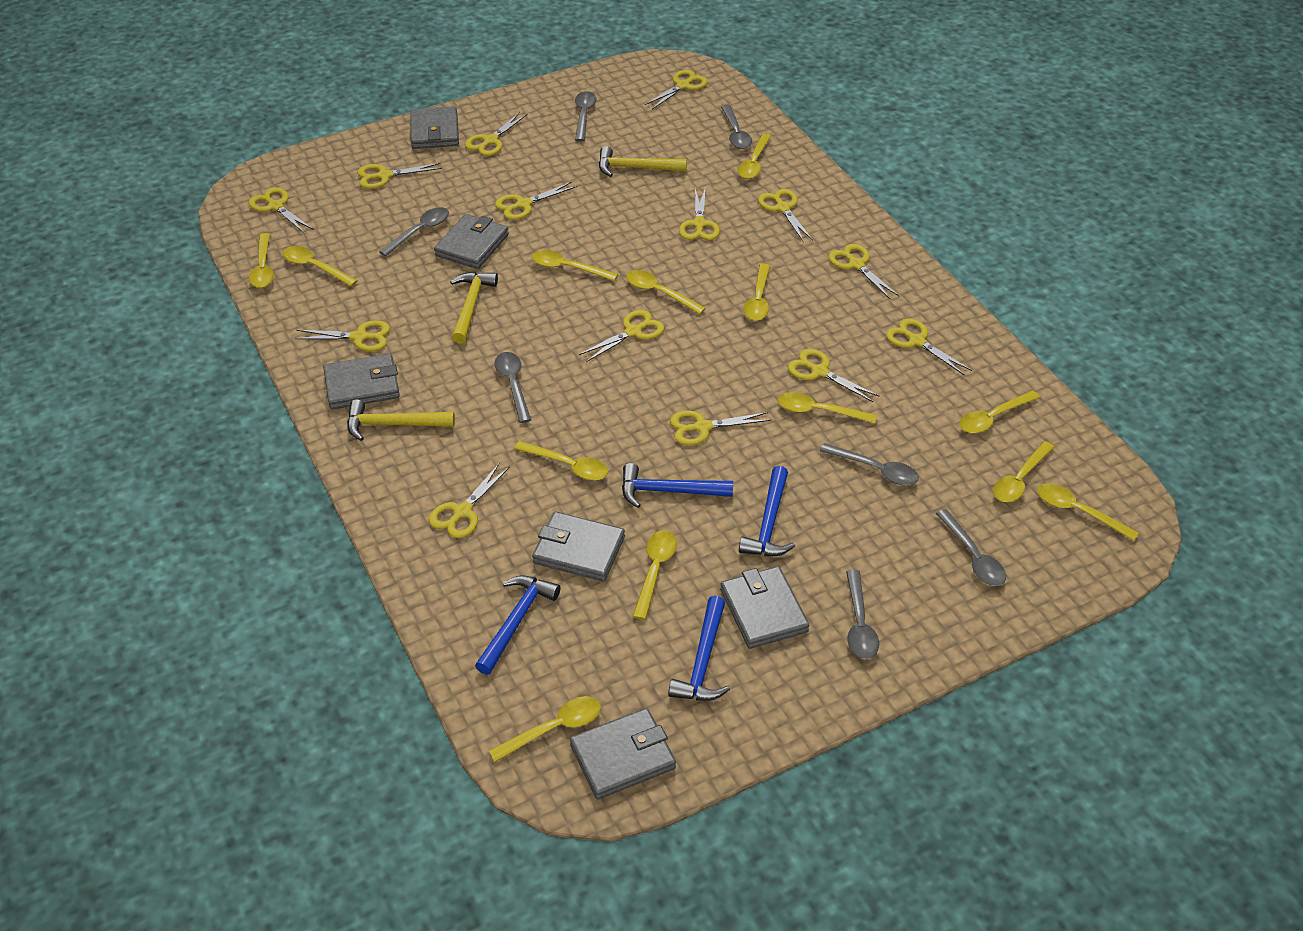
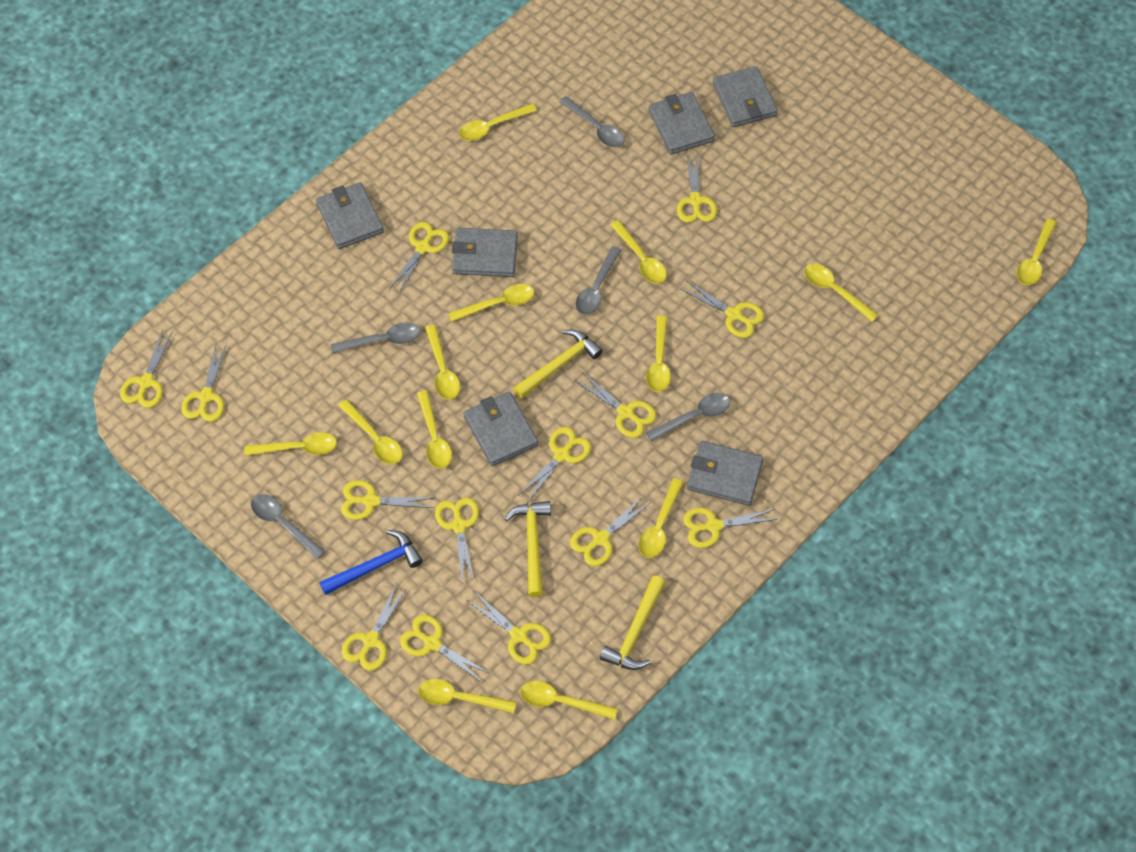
blue hammer: 4 -> 1
grey spoon: 7 -> 5

